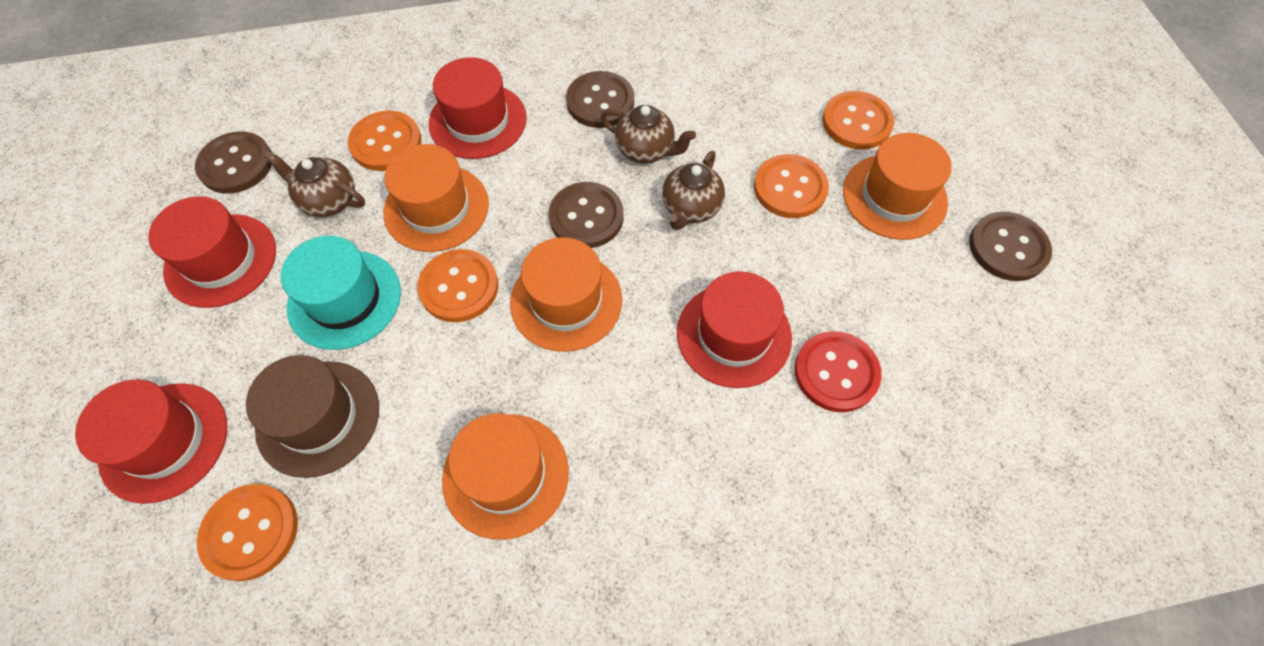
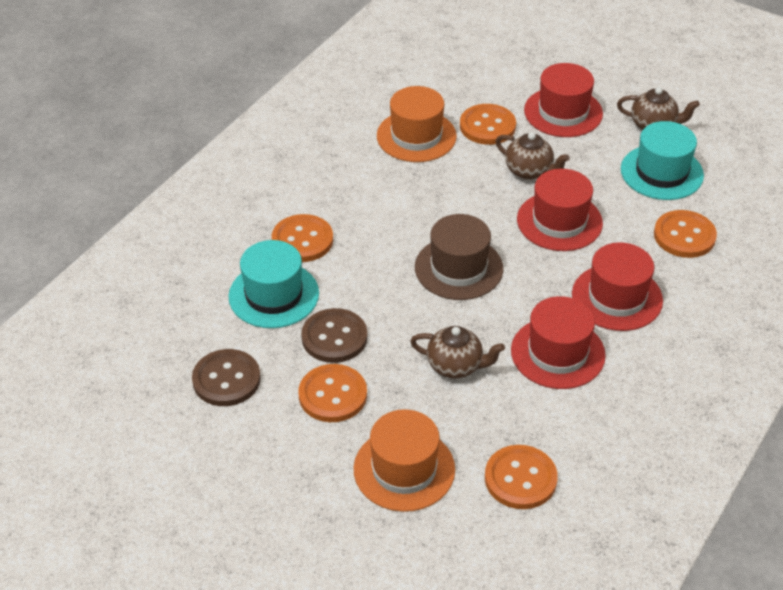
brown button: 4 -> 2
orange hat: 4 -> 2
red button: 1 -> 0
turquoise hat: 1 -> 2

